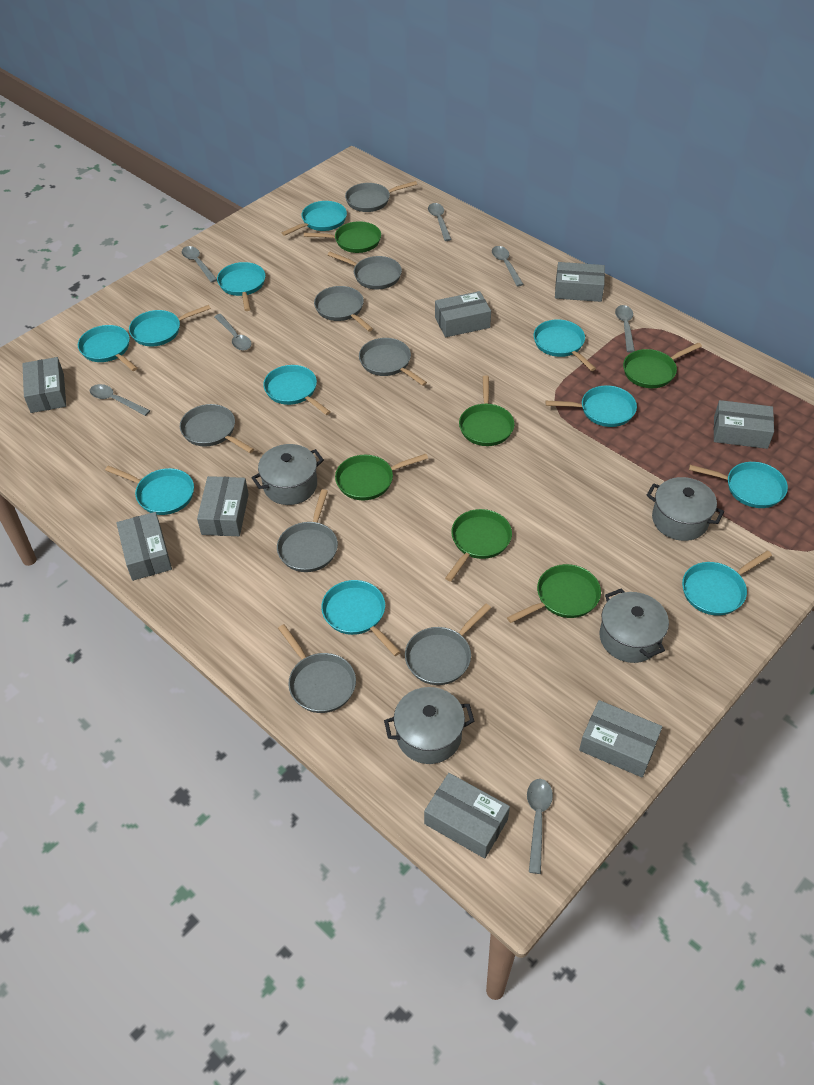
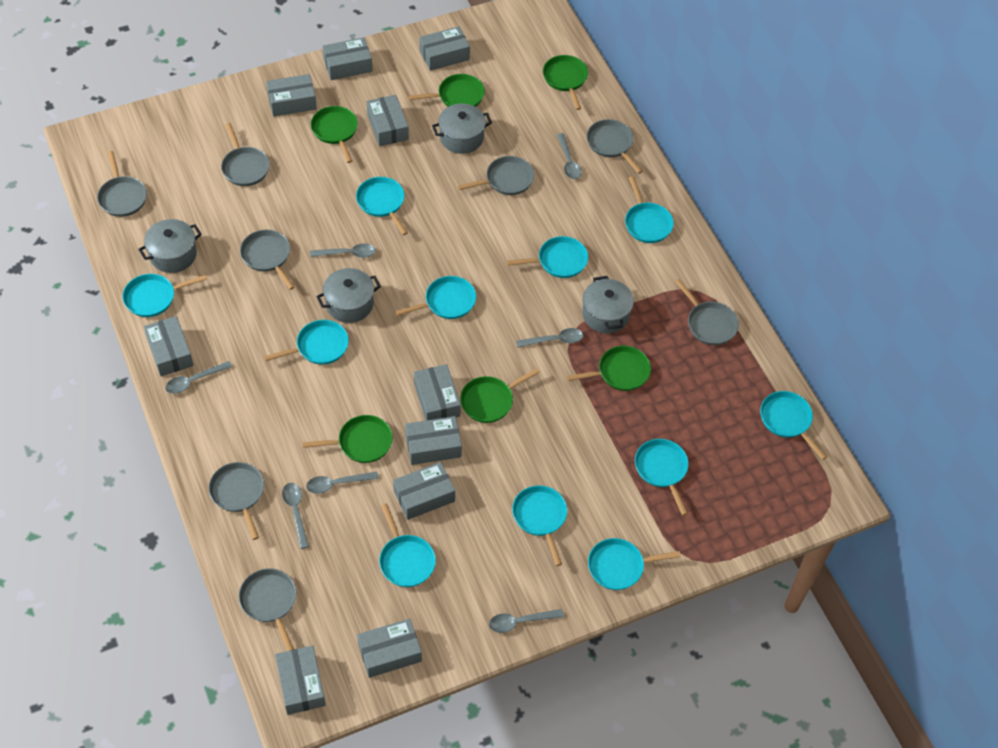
grey box: 8 -> 10

